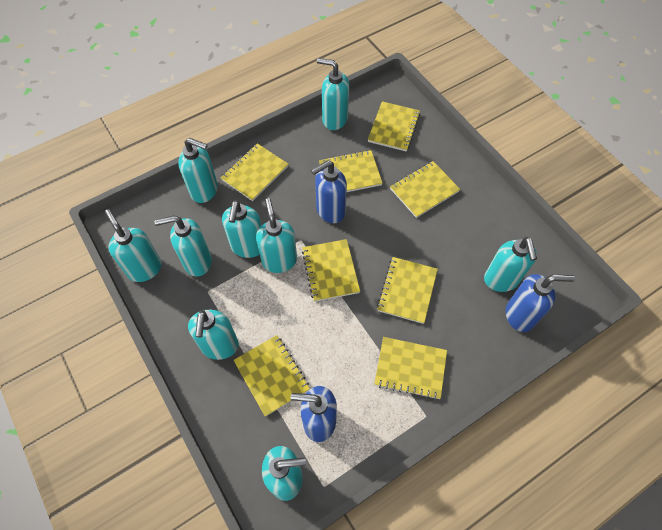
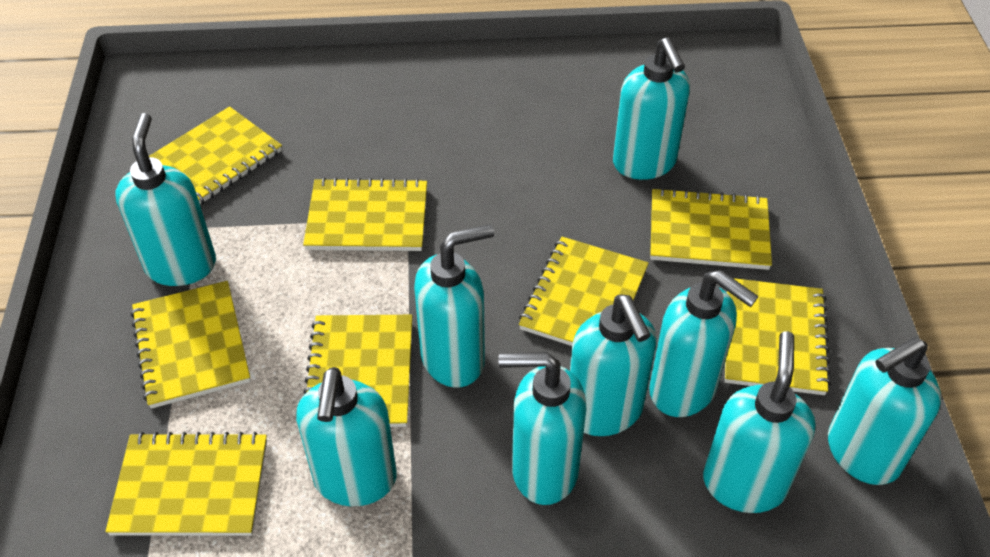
blue soap dispenser: 3 -> 0

